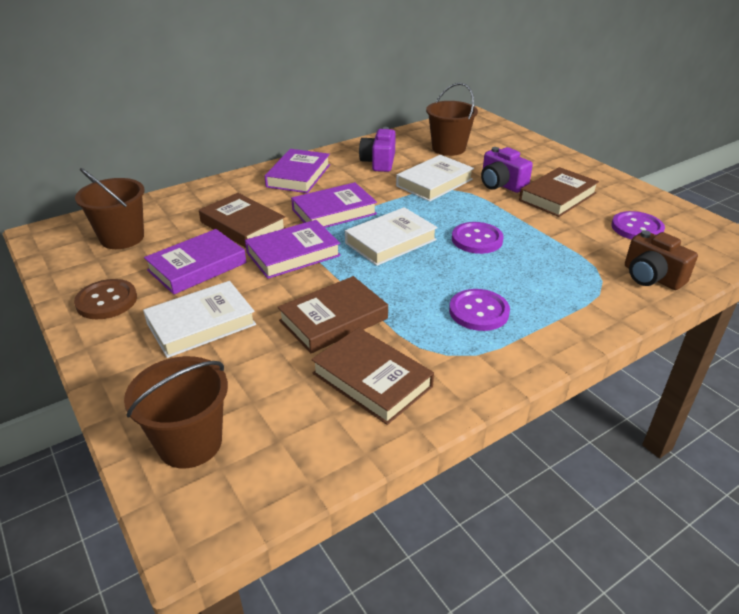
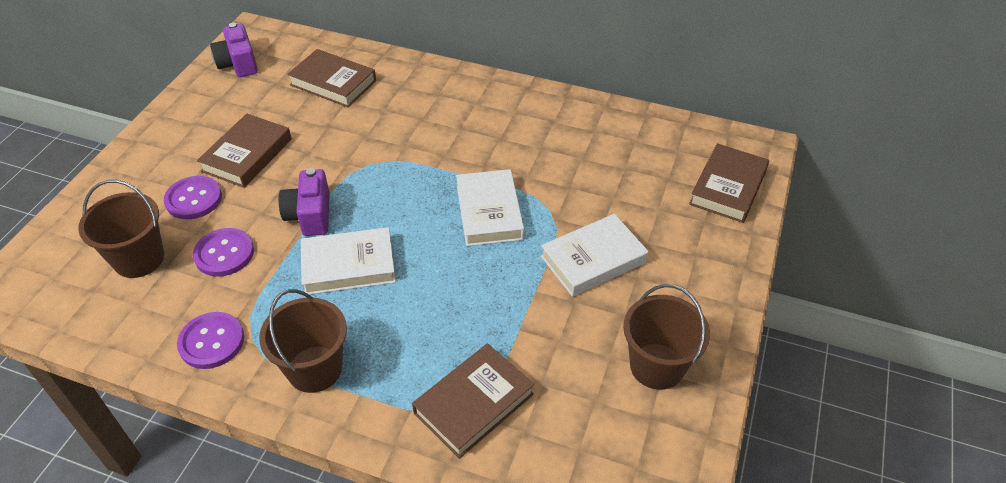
brown button: 1 -> 0
brown camera: 1 -> 0
purple book: 4 -> 0

